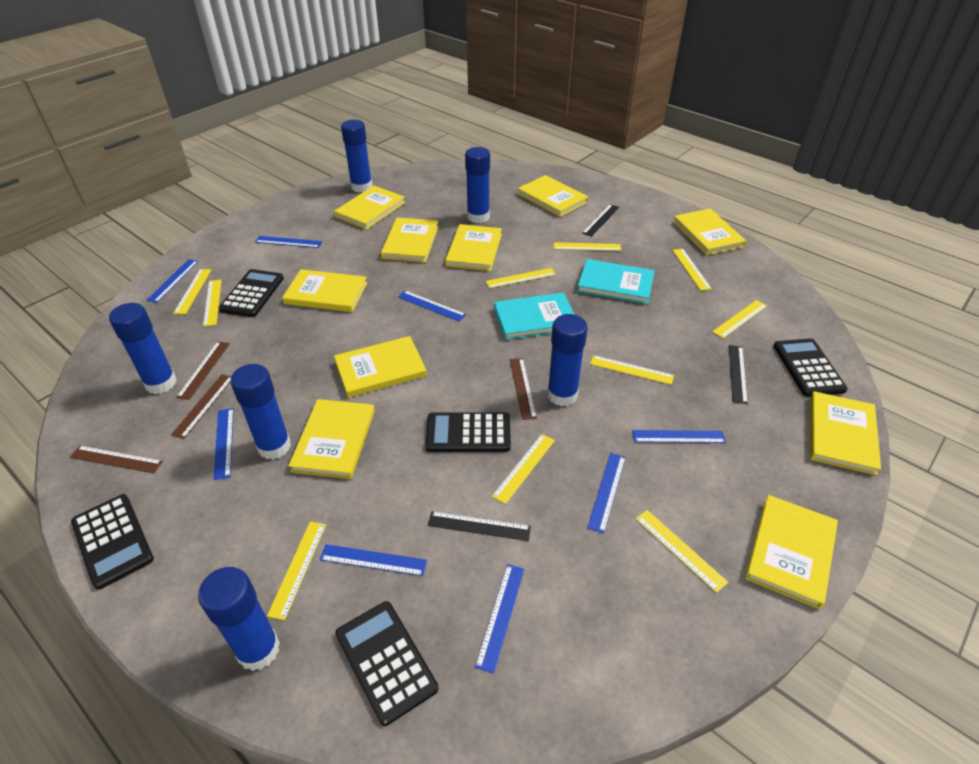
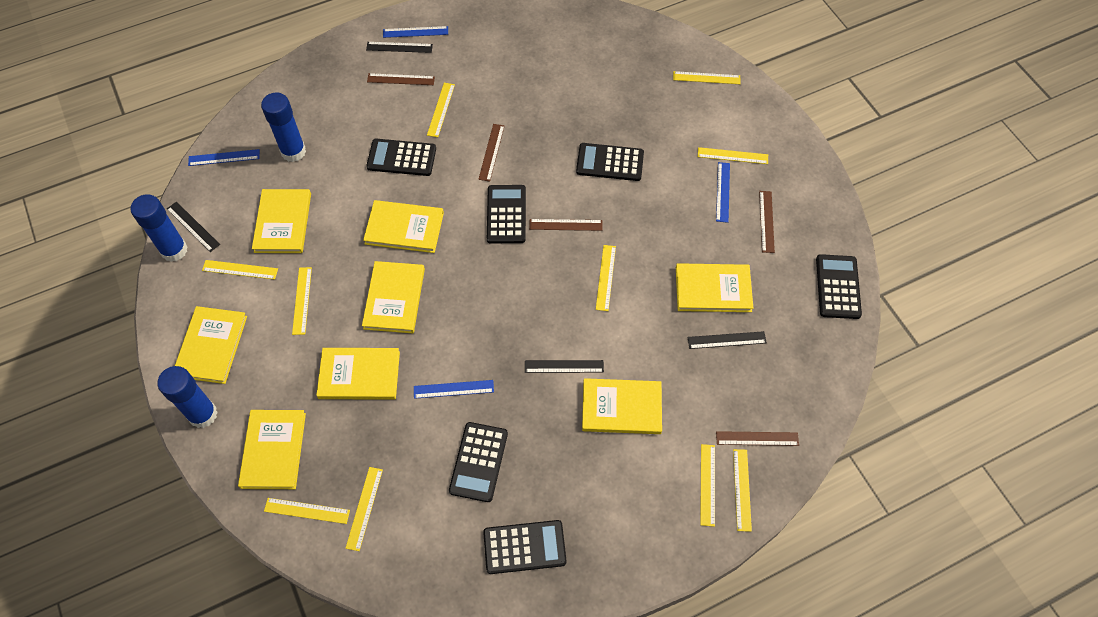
black calculator: 5 -> 6
black ruler: 3 -> 4
blue glue stick: 6 -> 3
blue ruler: 8 -> 4
brown ruler: 4 -> 5
turquoise book: 2 -> 0
yellow book: 10 -> 8

